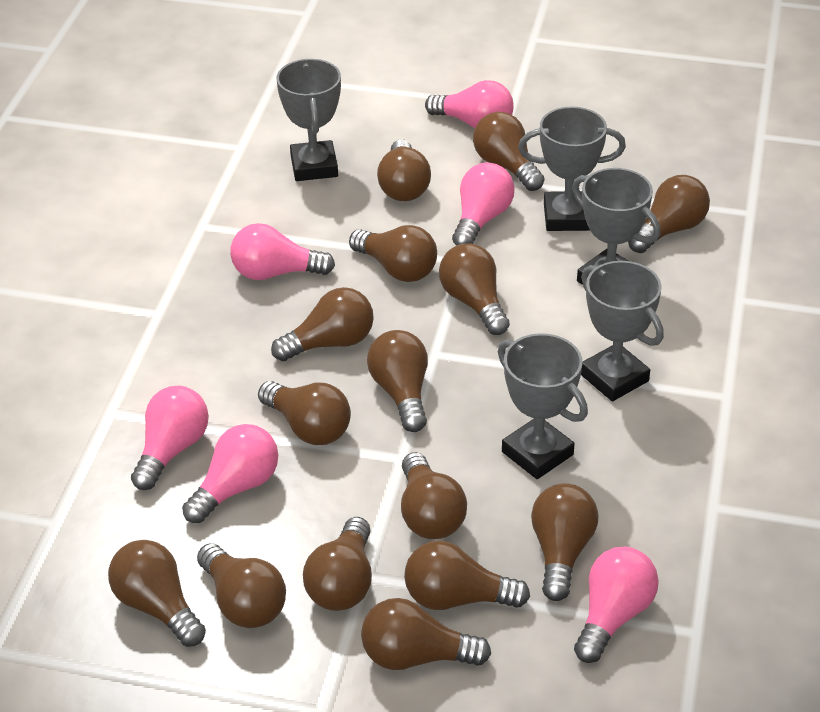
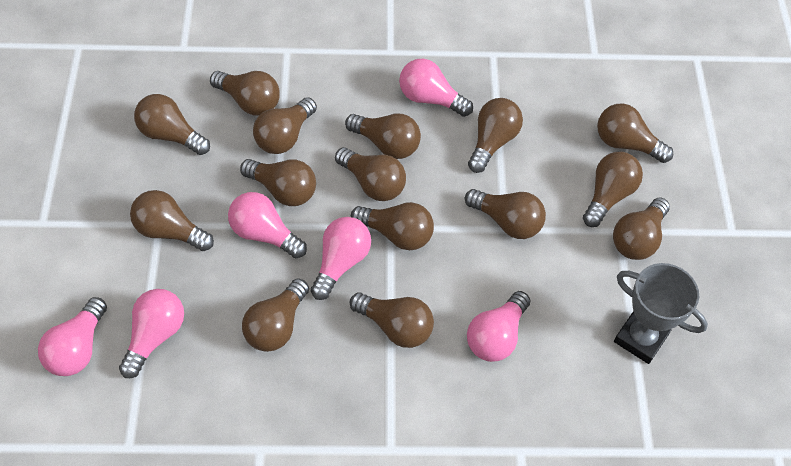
grey trophy: 5 -> 1

